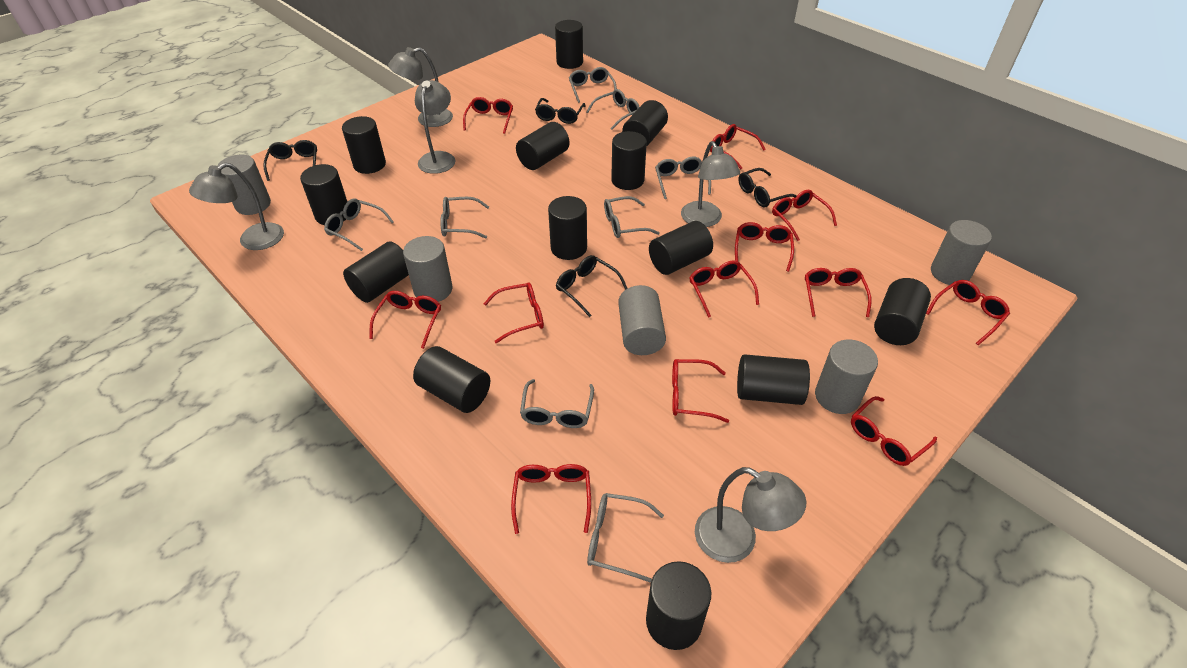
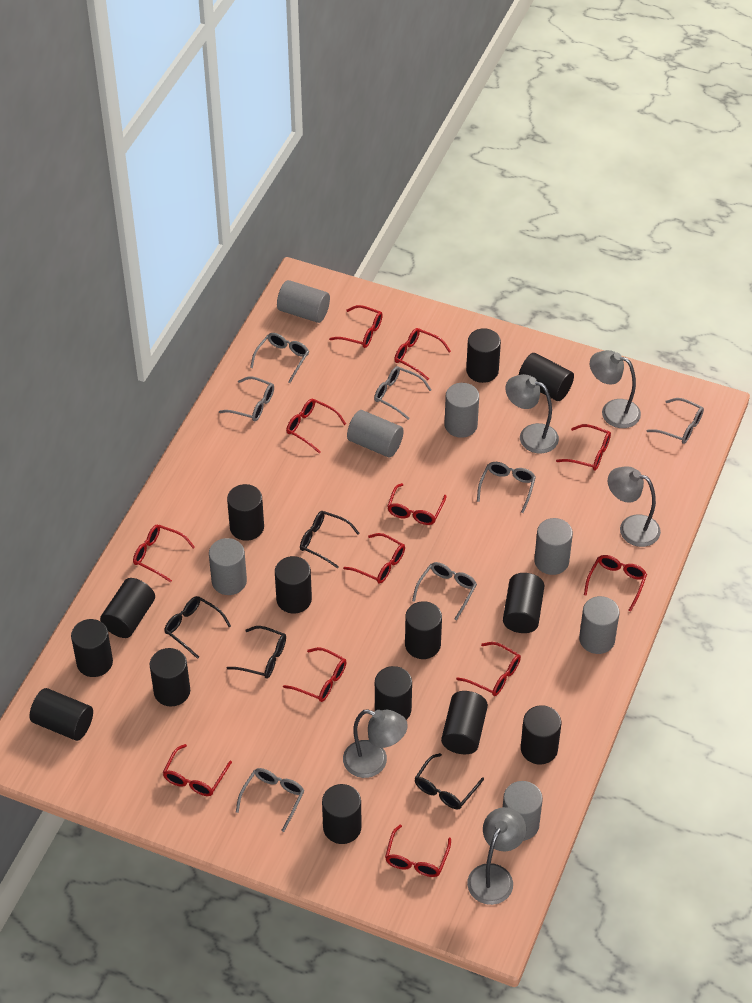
black cylinder: 13 -> 14
grey cylinder: 5 -> 7
grey glasses: 8 -> 7

